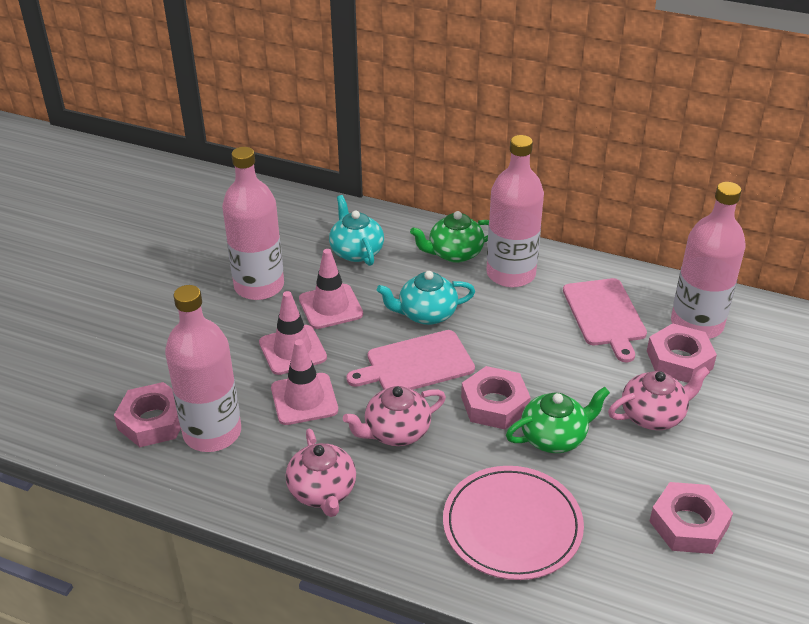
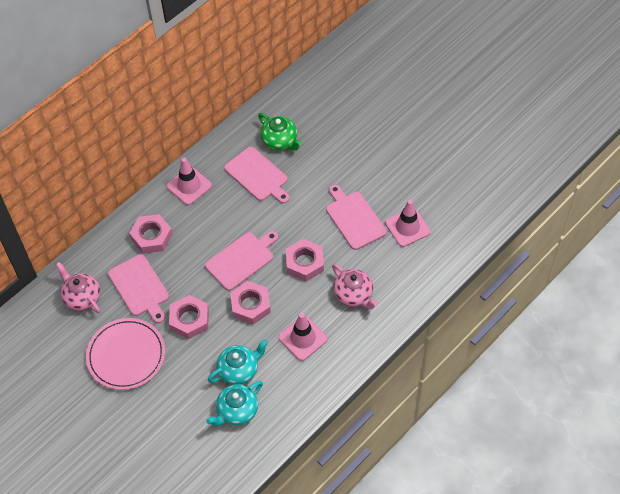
green teapot: 2 -> 1
pink bottle: 4 -> 0
pink cutting board: 2 -> 4
pink teapot: 3 -> 2

